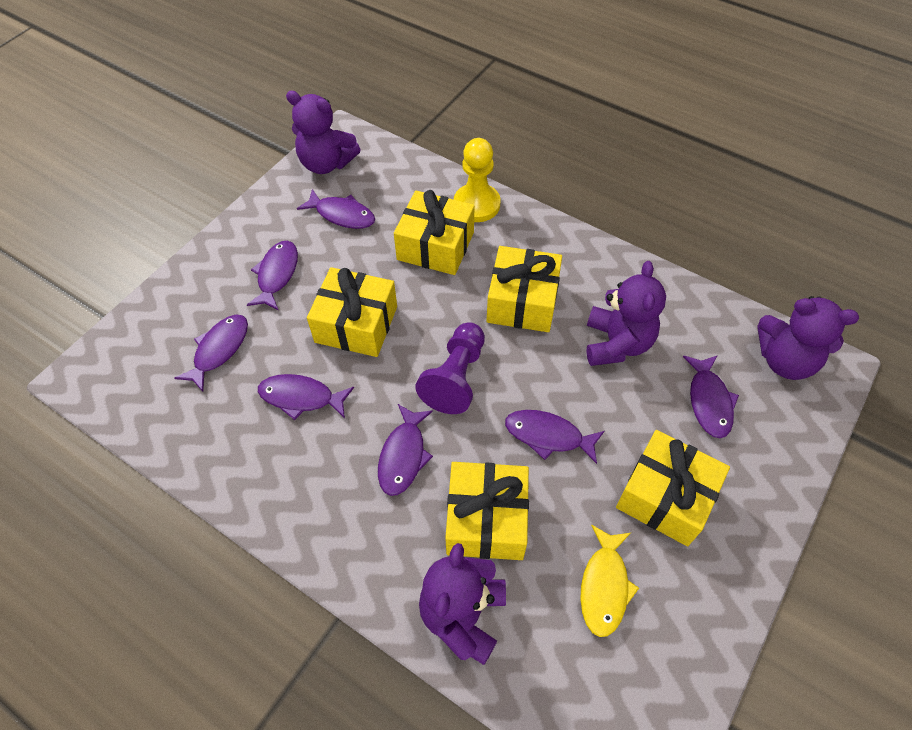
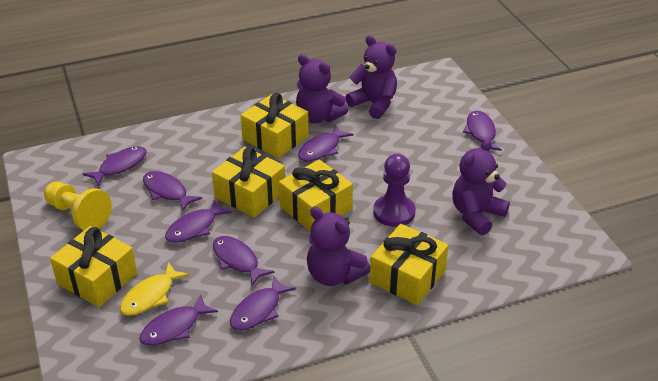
purple fish: 7 -> 8

